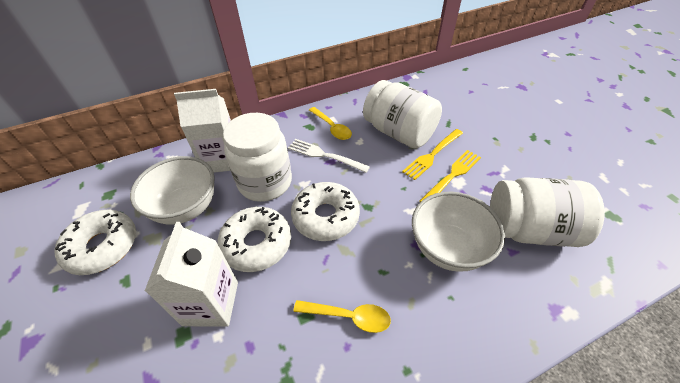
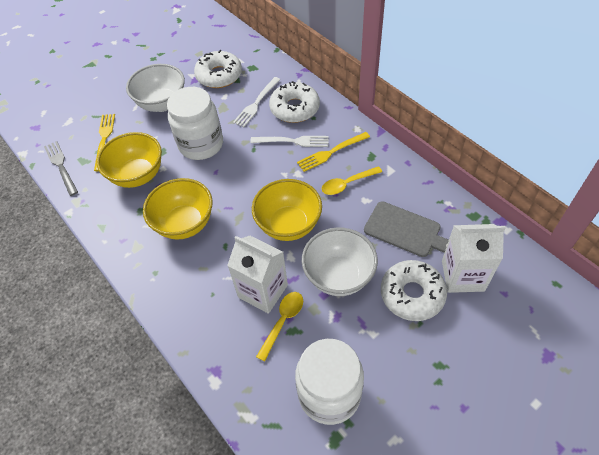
grey cutting board: 0 -> 1
grey fork: 0 -> 1
white fork: 1 -> 2
white jar: 3 -> 2
yellow bowl: 0 -> 3

